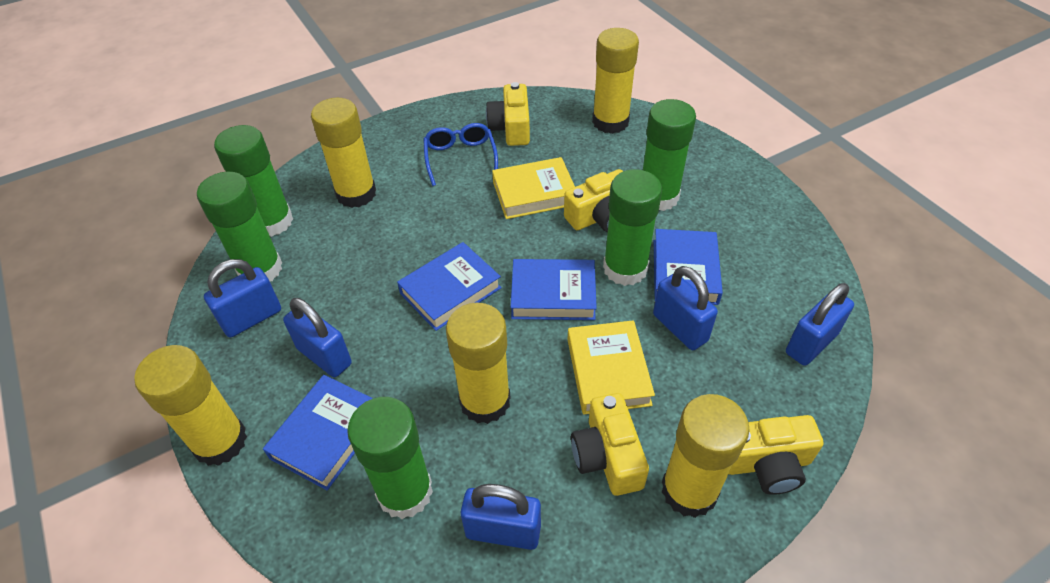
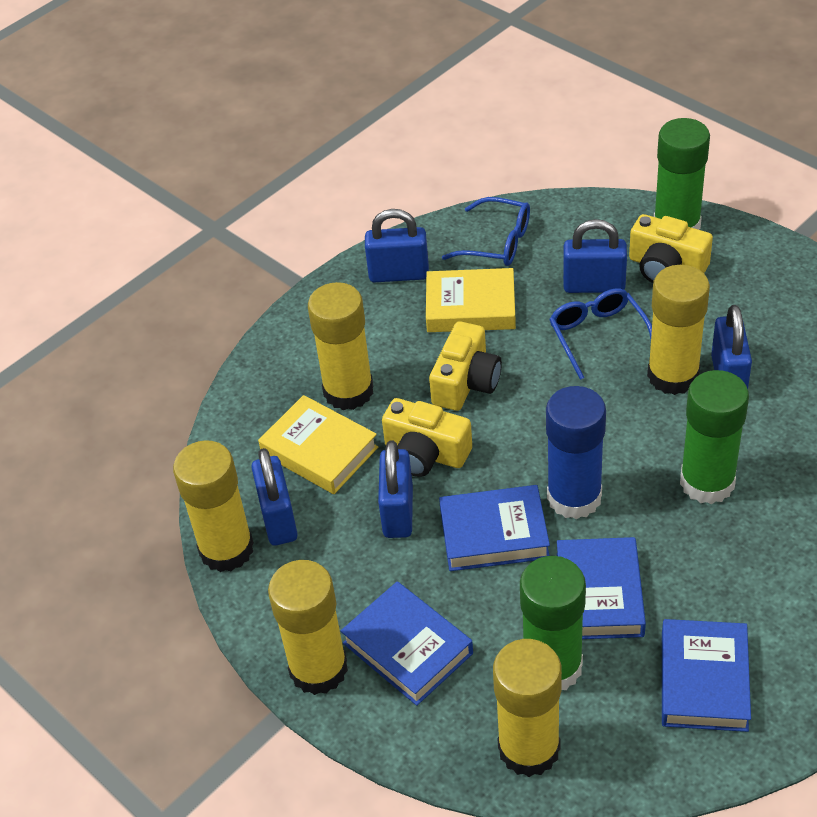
blue glasses: 1 -> 2
blue glue stick: 0 -> 1
green glue stick: 5 -> 3
yellow camera: 4 -> 3

